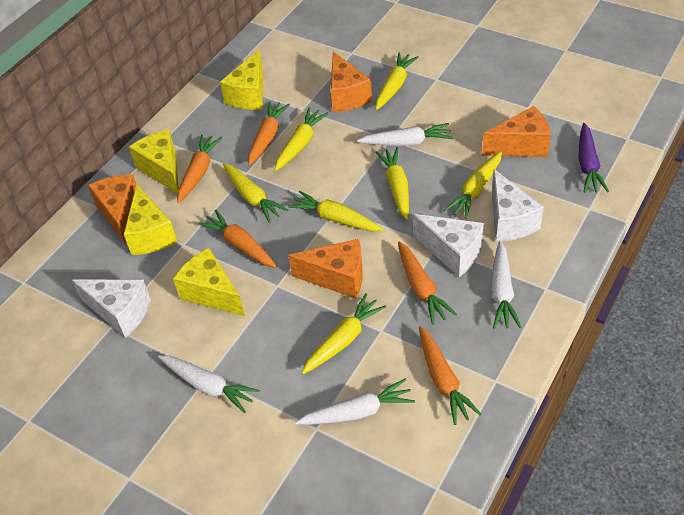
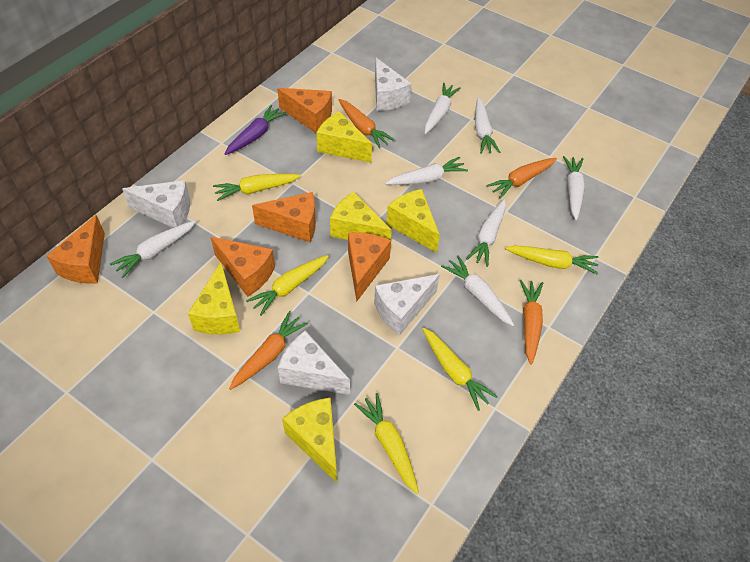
orange carrot: 5 -> 4
orange cheese: 4 -> 5
white carrot: 4 -> 7
white cheese: 3 -> 4
yellow carrot: 7 -> 5
yellow cheese: 4 -> 5

